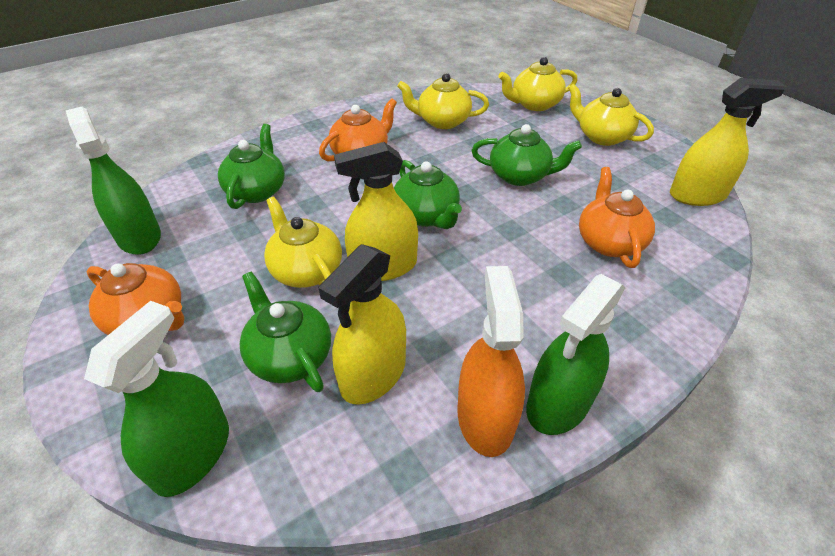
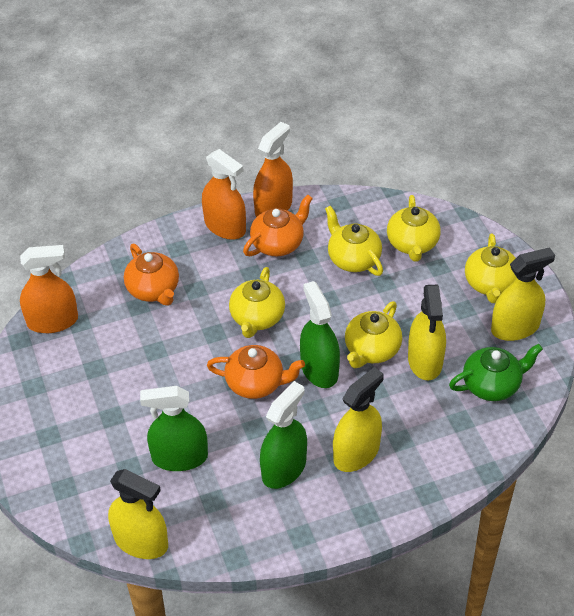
green teapot: 4 -> 1
orange spray bottle: 1 -> 3
yellow spray bottle: 3 -> 4
yellow teapot: 4 -> 5

